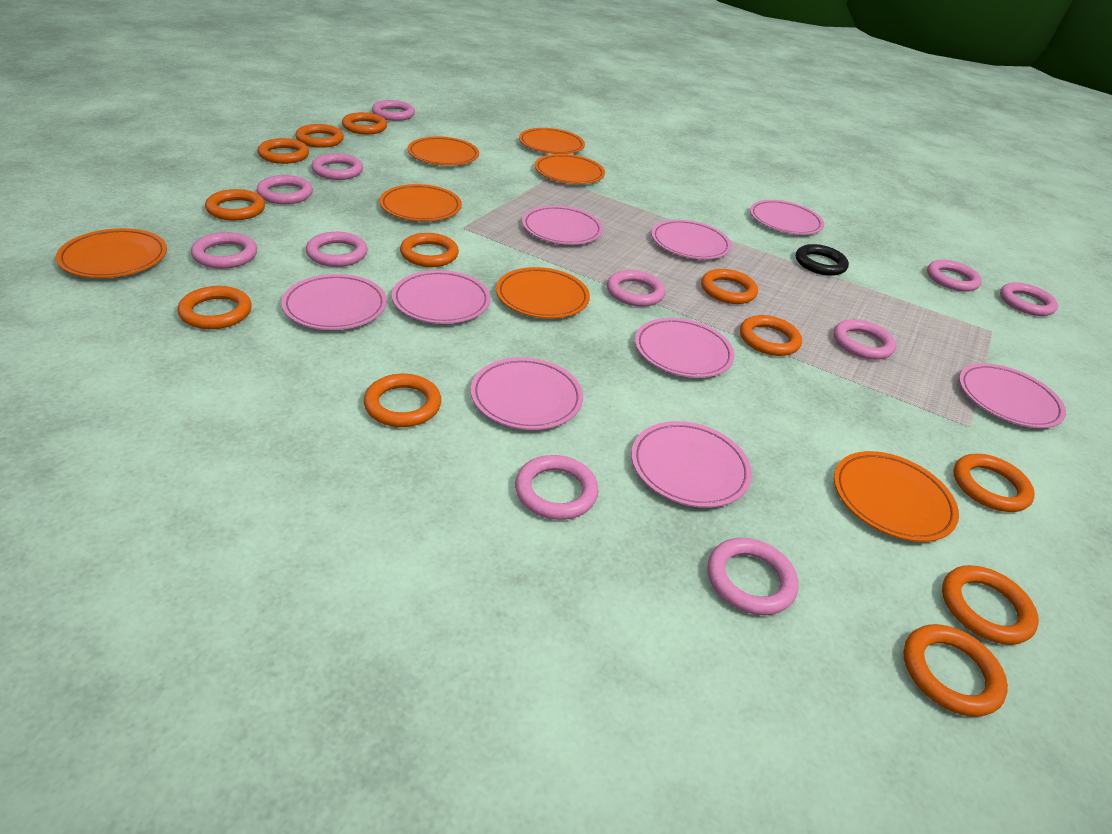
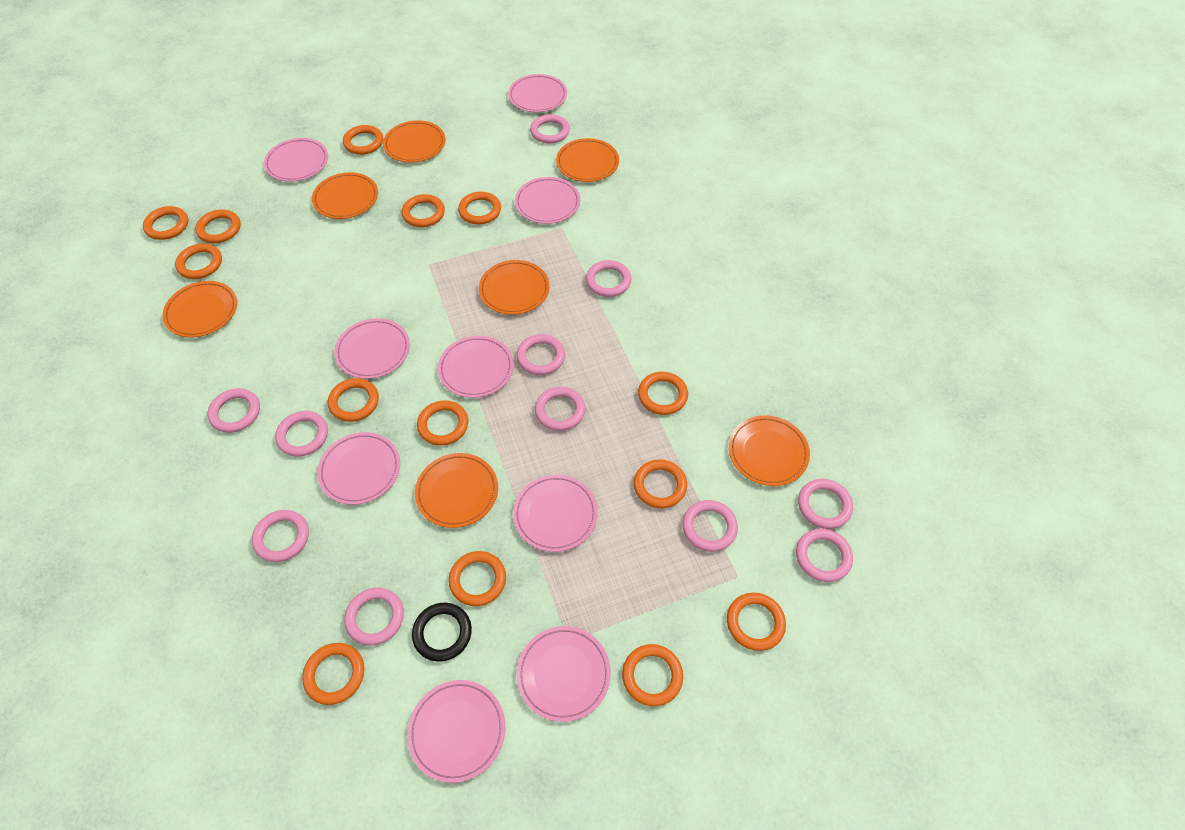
orange ring: 12 -> 14

